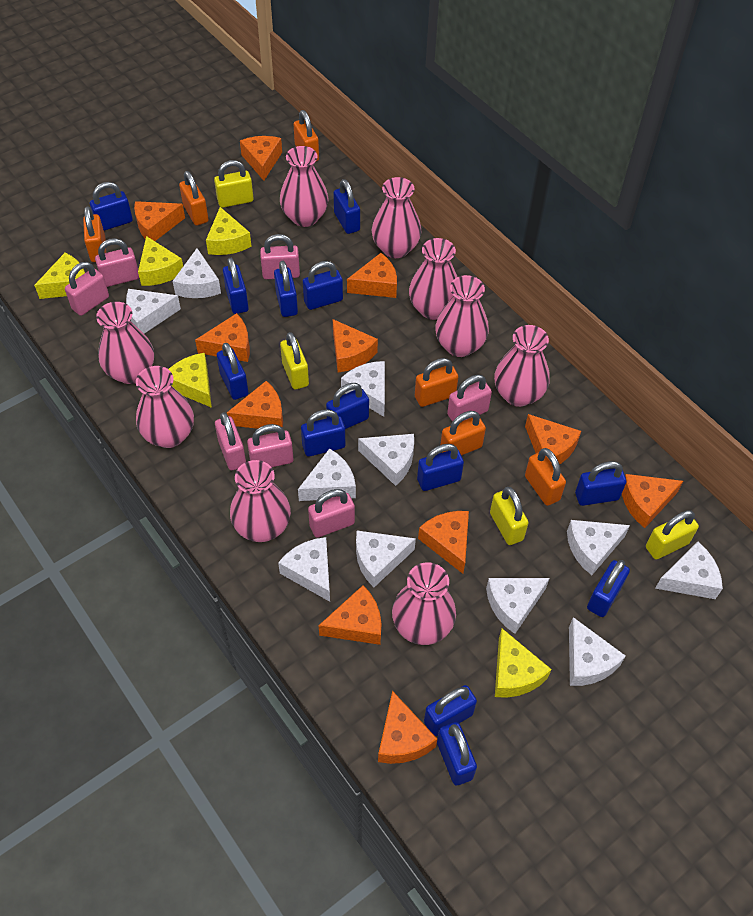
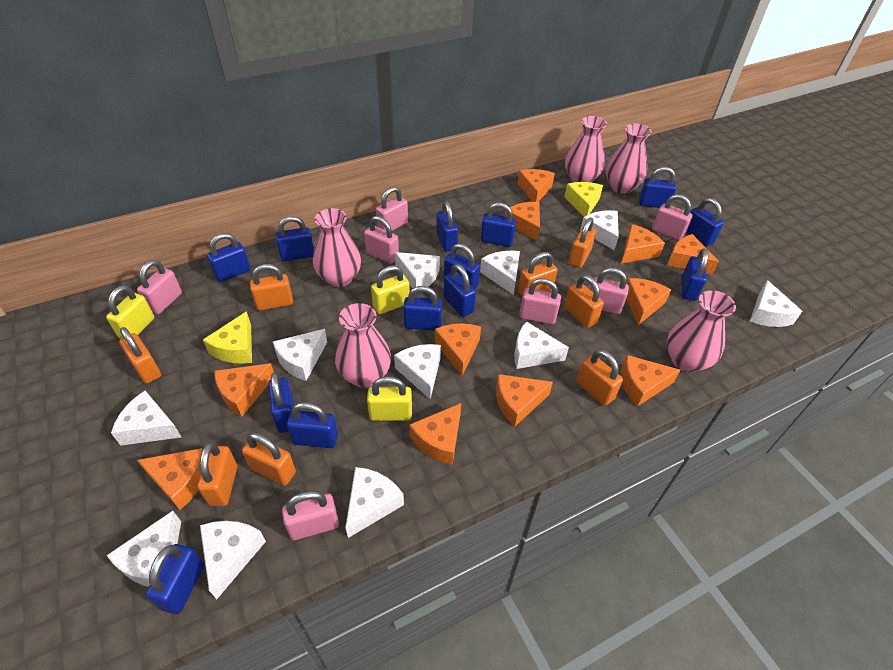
orange padlock: 6 -> 8
pink vase: 9 -> 5
yellow cheese: 5 -> 2
yellow padlock: 4 -> 3

